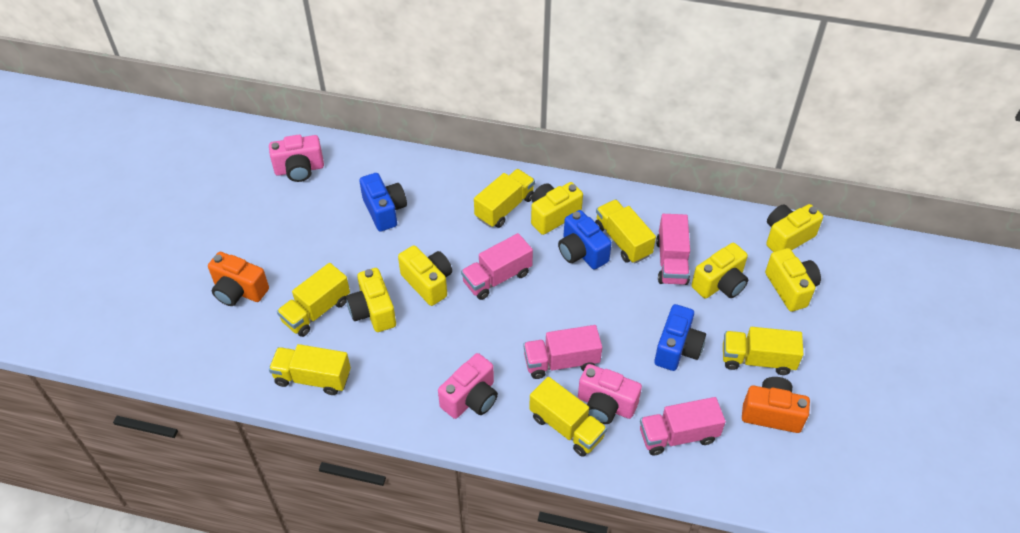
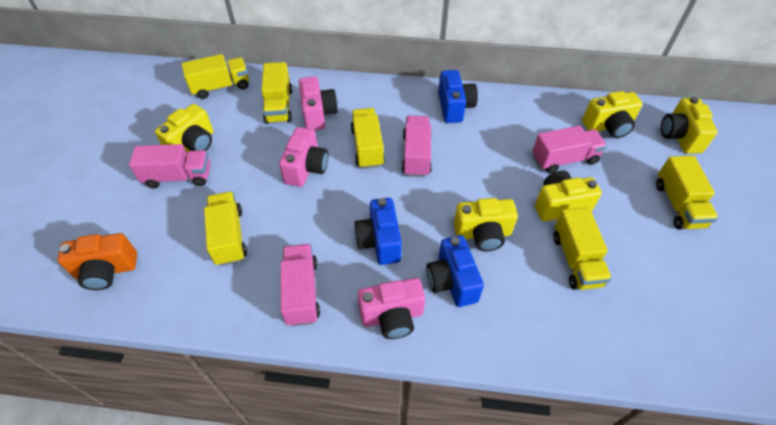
orange camera: 2 -> 1
yellow camera: 6 -> 5

